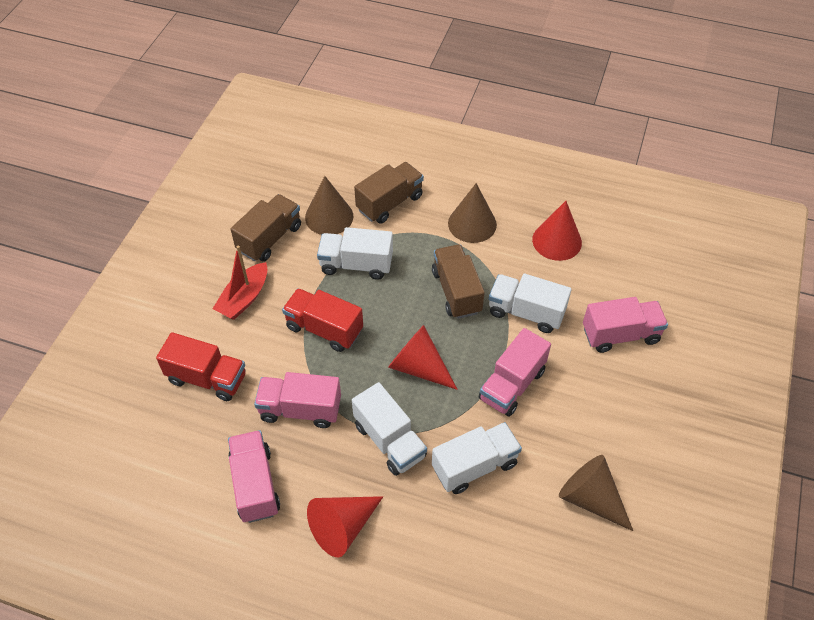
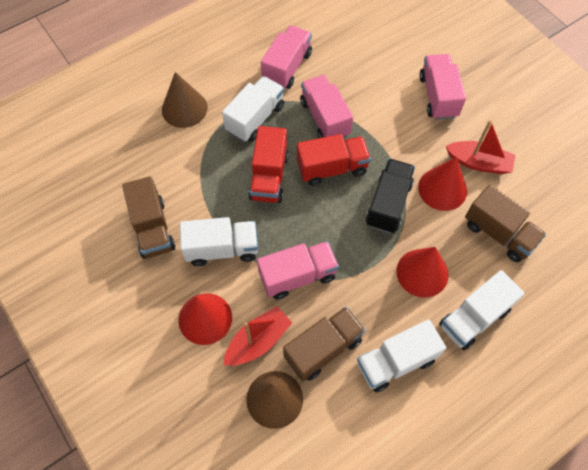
black truck: 0 -> 1
brown cone: 3 -> 2
red boat: 1 -> 2

